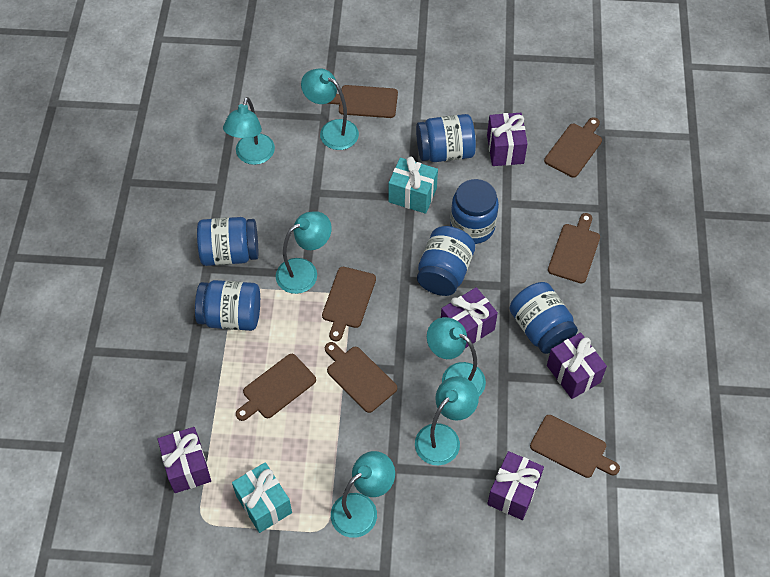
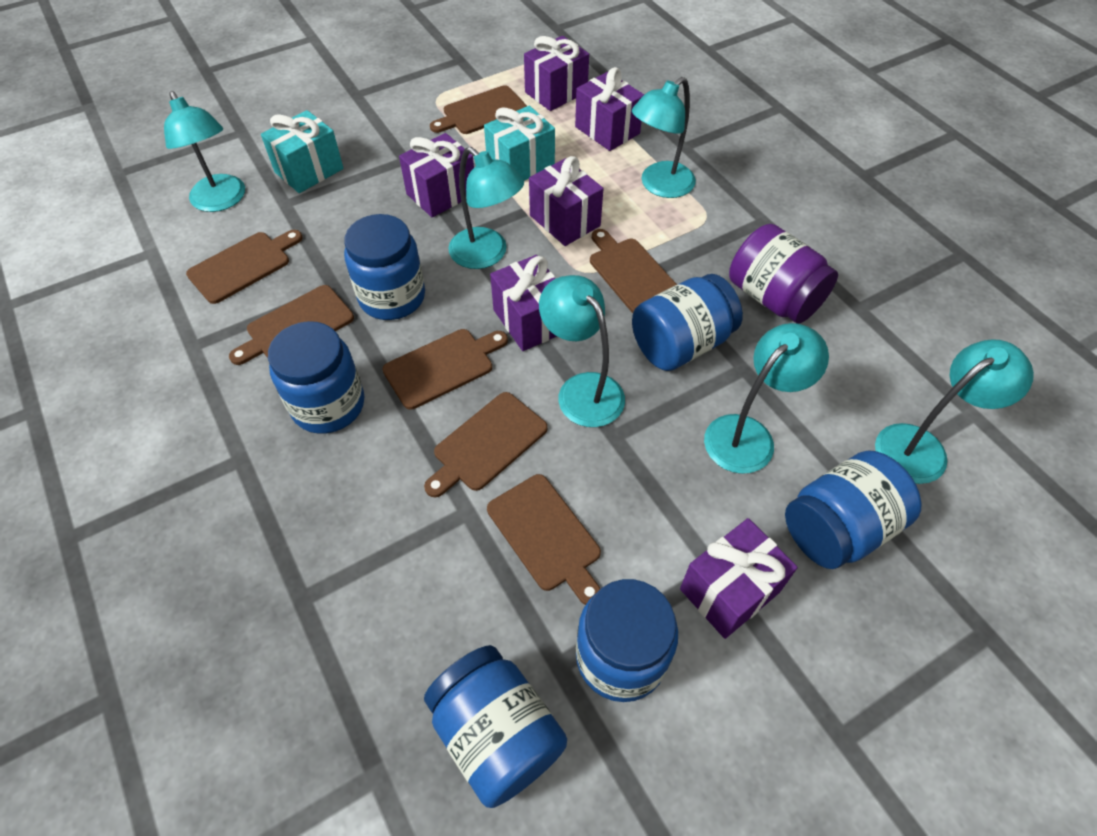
purple gift: 5 -> 6
purple jar: 0 -> 1

